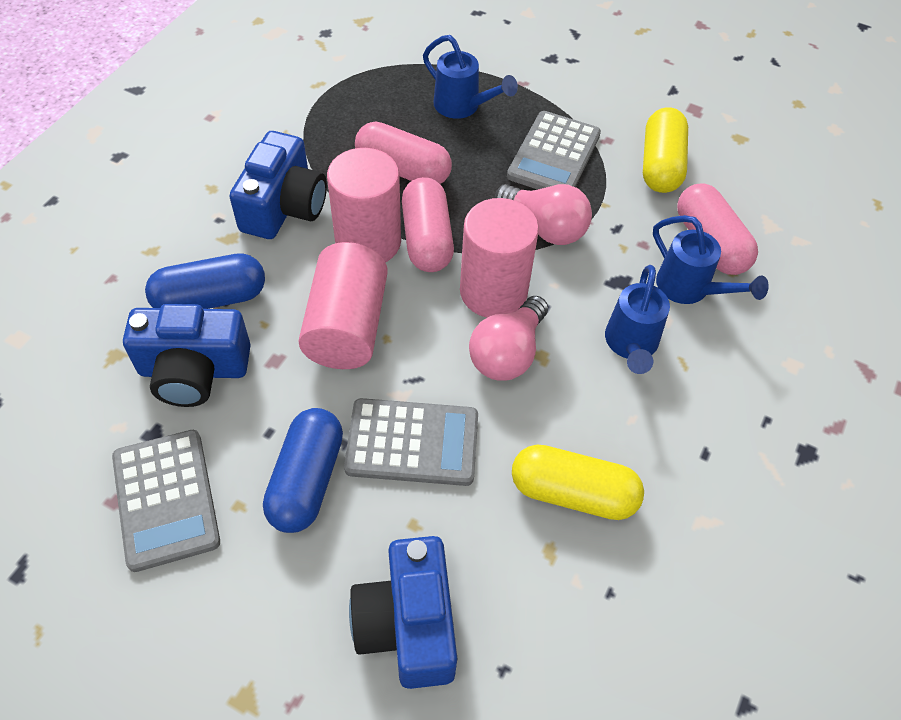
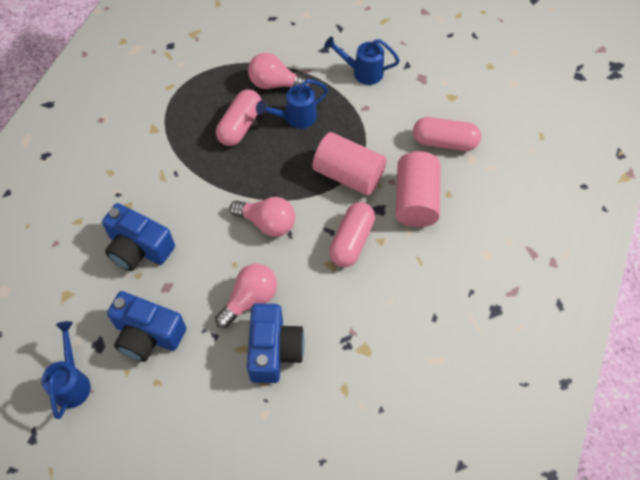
blue capsule: 2 -> 0
grey calculator: 3 -> 0
pink cylinder: 3 -> 2
pink light bulb: 2 -> 3
yellow capsule: 2 -> 0

